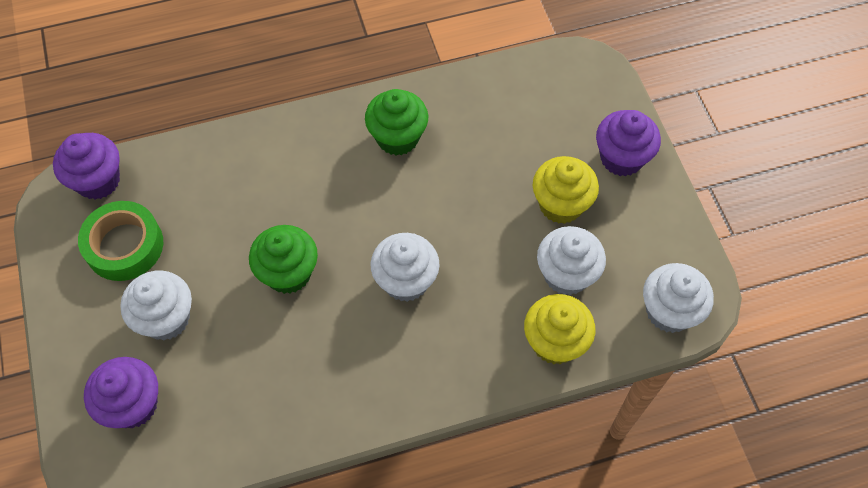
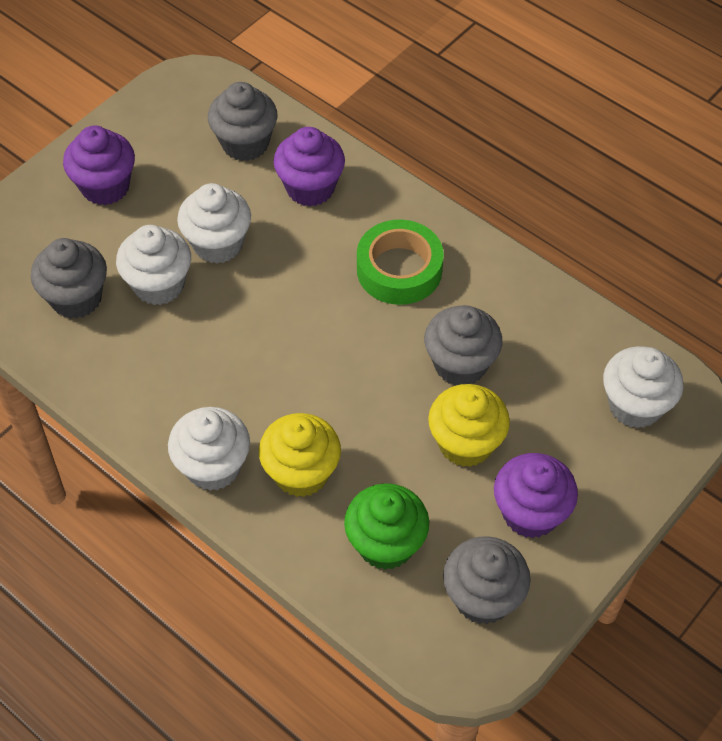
green cupcake: 2 -> 1
grey cupcake: 0 -> 4

